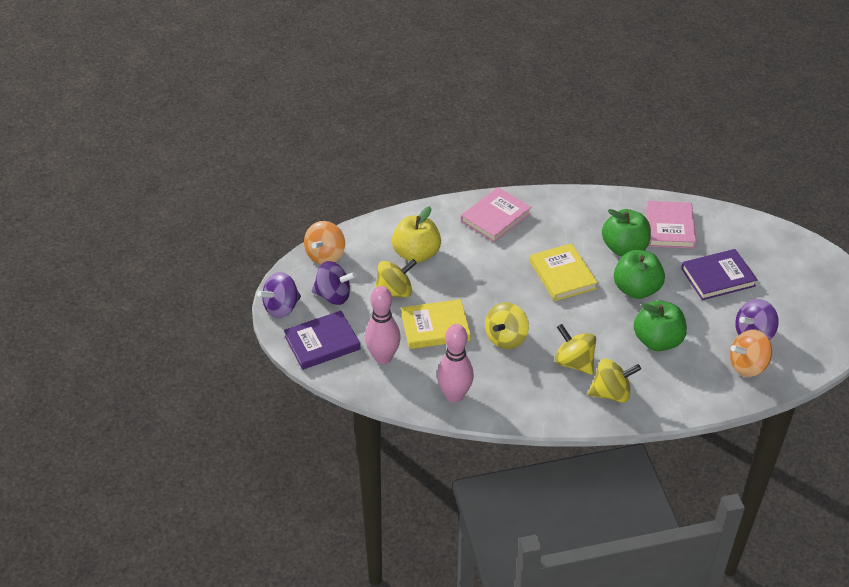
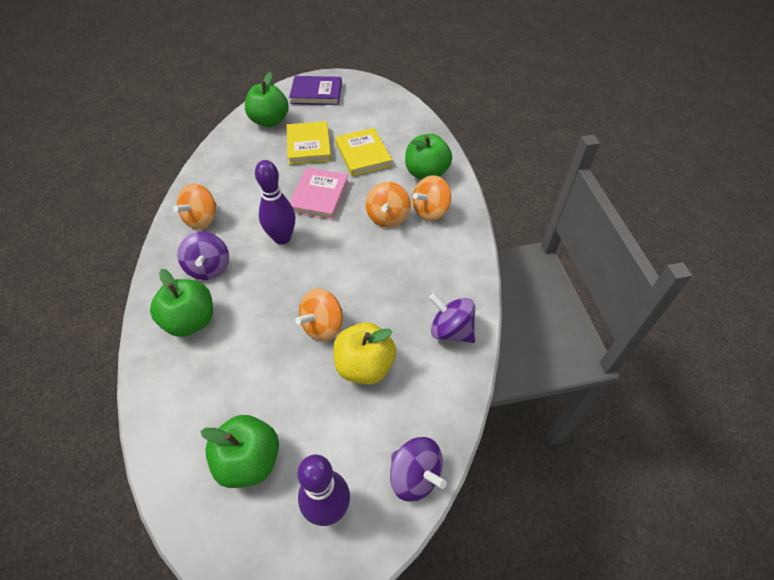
green apple: 3 -> 4
orange spinning top: 2 -> 4
pink book: 2 -> 1
pink bowling pin: 2 -> 0
purple book: 2 -> 1
purple bowling pin: 0 -> 2
yellow spinning top: 4 -> 0

